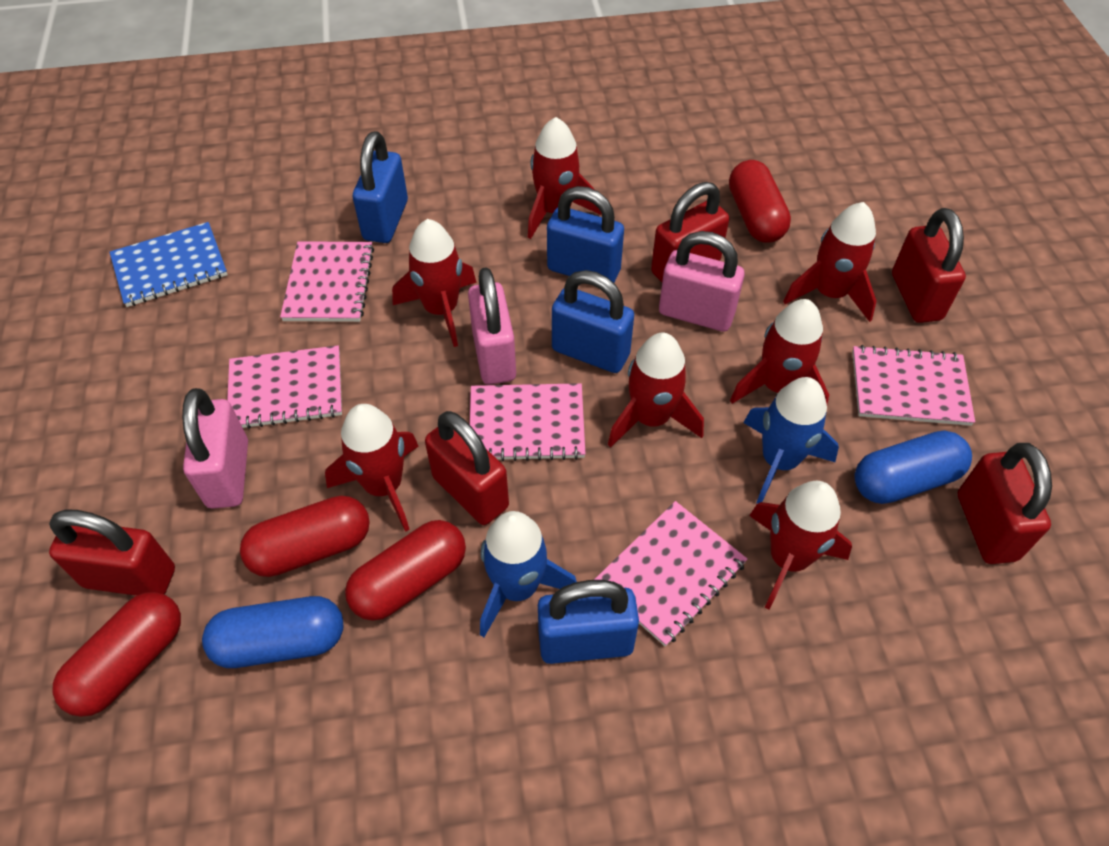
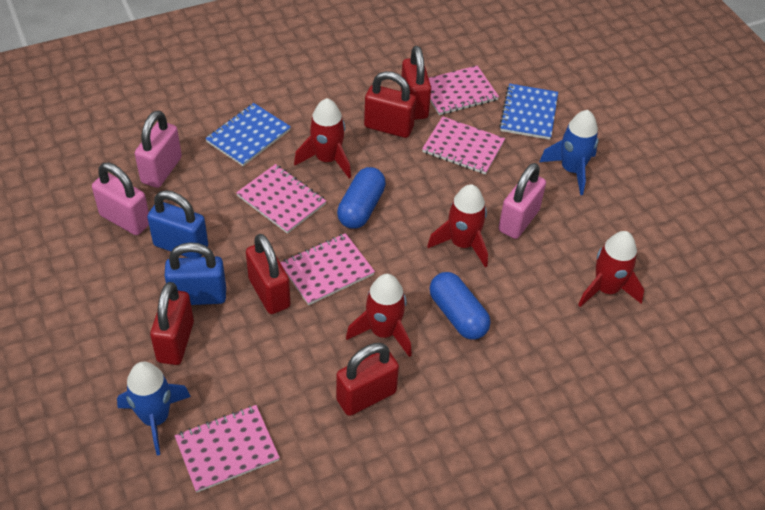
blue notebook: 1 -> 2
blue padlock: 4 -> 2
red capsule: 4 -> 0
red rocket: 7 -> 4

